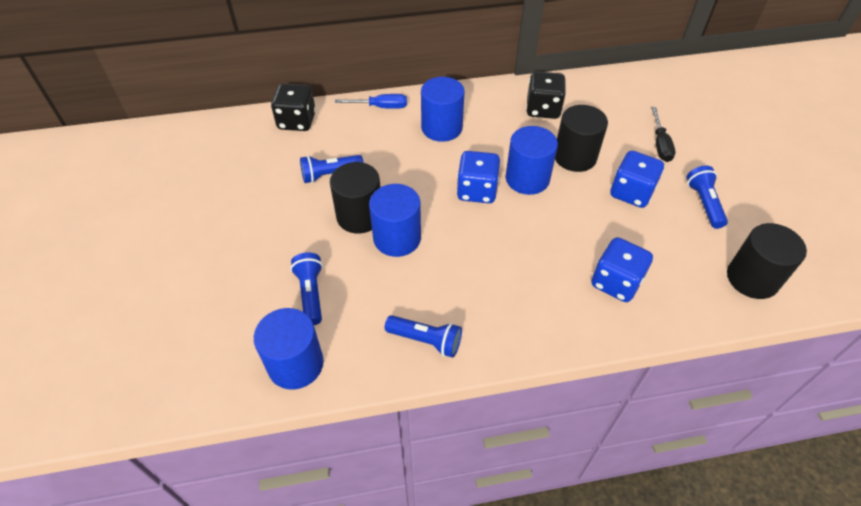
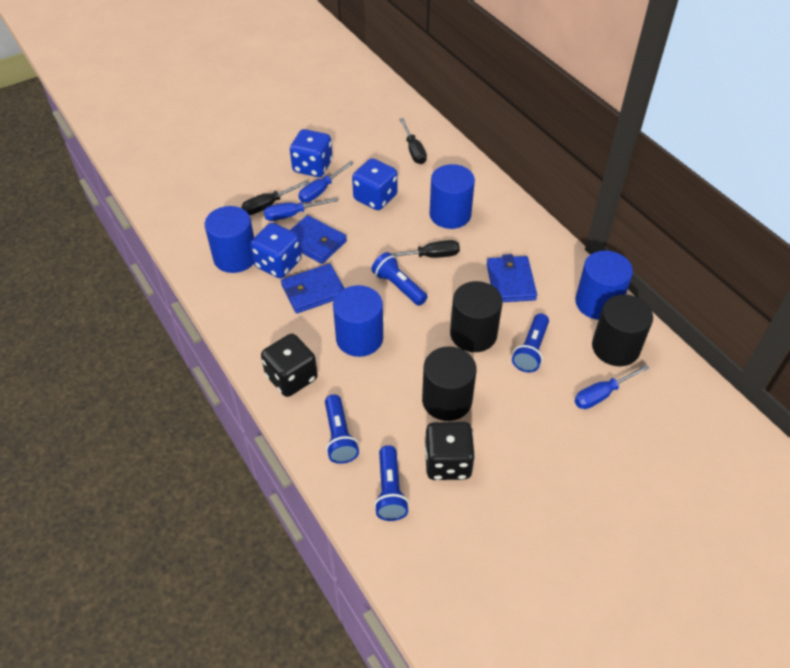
black screwdriver: 1 -> 3
blue screwdriver: 1 -> 3
blue wallet: 0 -> 3

